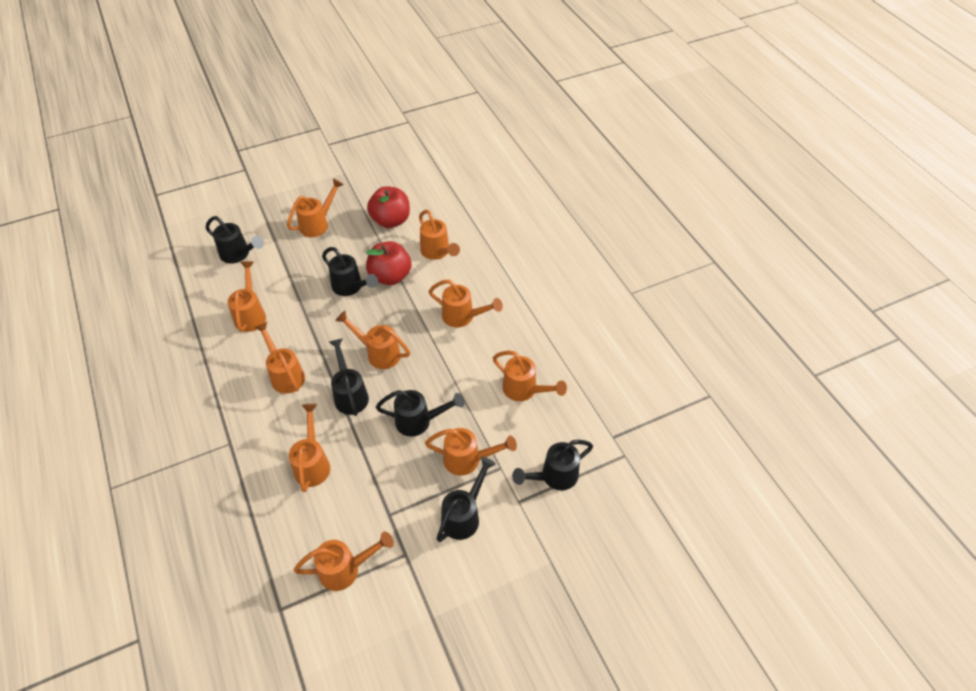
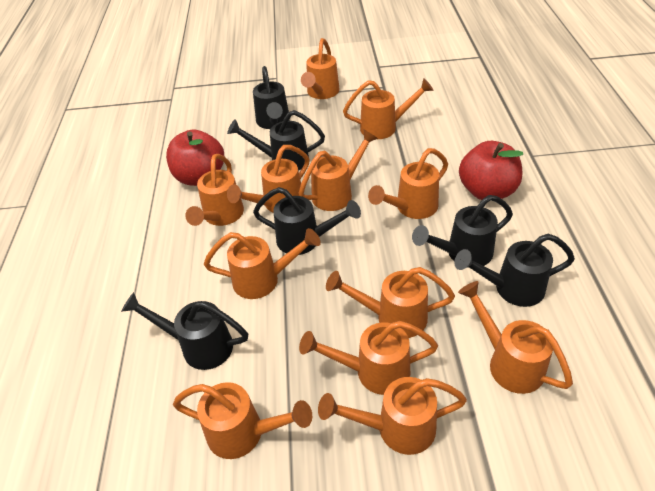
orange watering can: 10 -> 12

